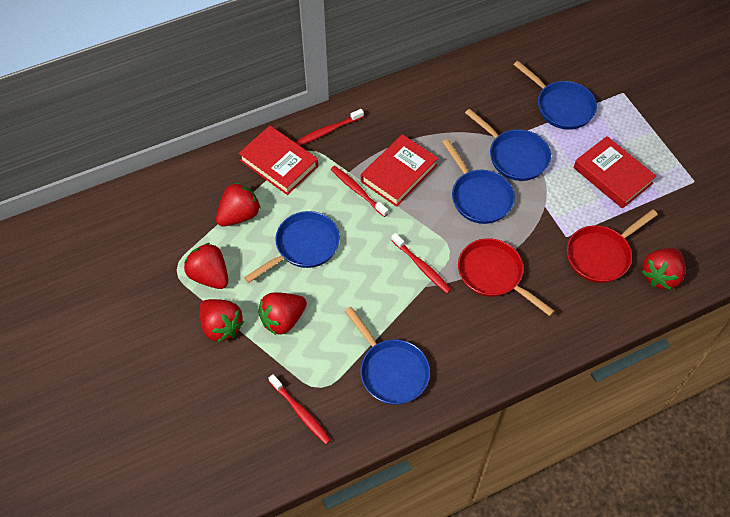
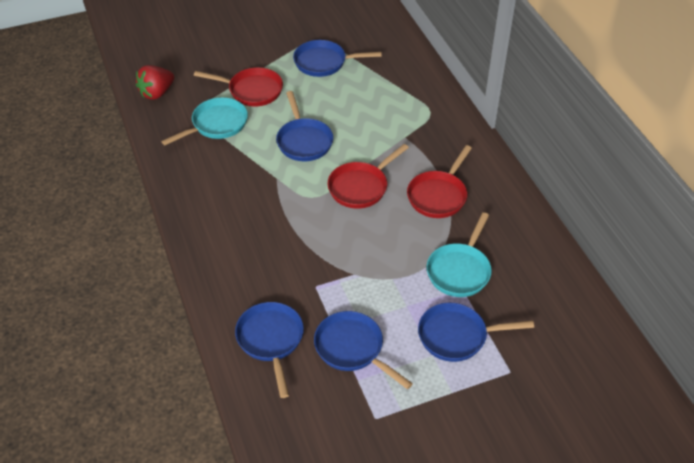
red book: 3 -> 0
red pan: 2 -> 3
red strawberry: 5 -> 1
red toothbrush: 4 -> 0
turquoise pan: 0 -> 2

